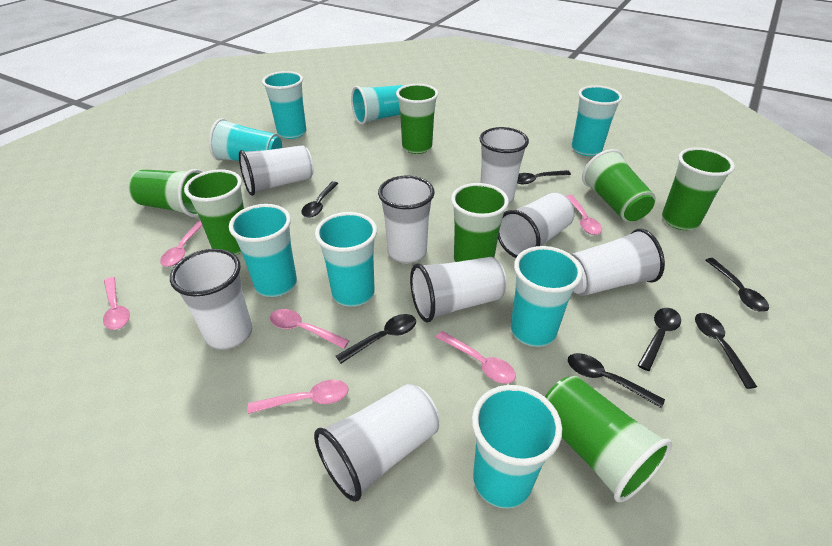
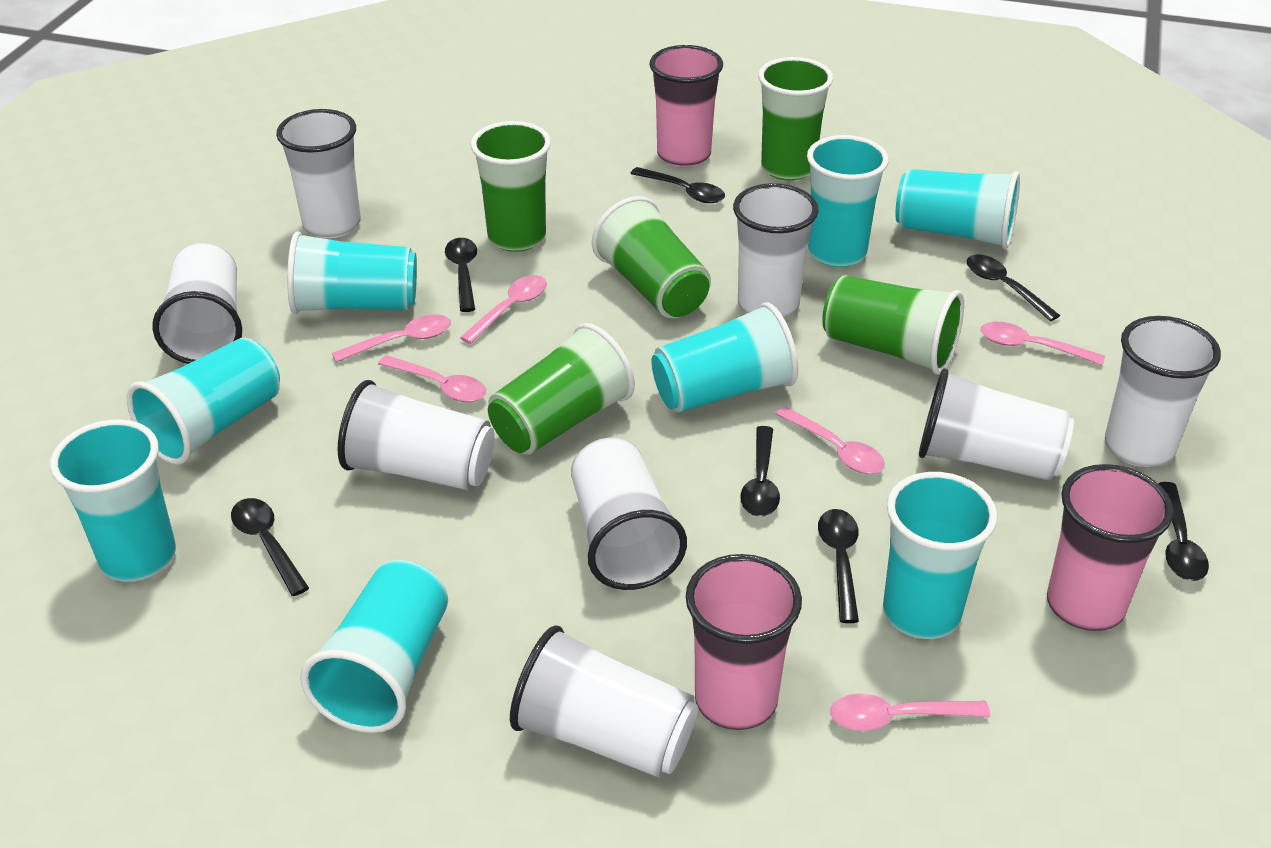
green cup: 7 -> 5
pink cup: 0 -> 3

